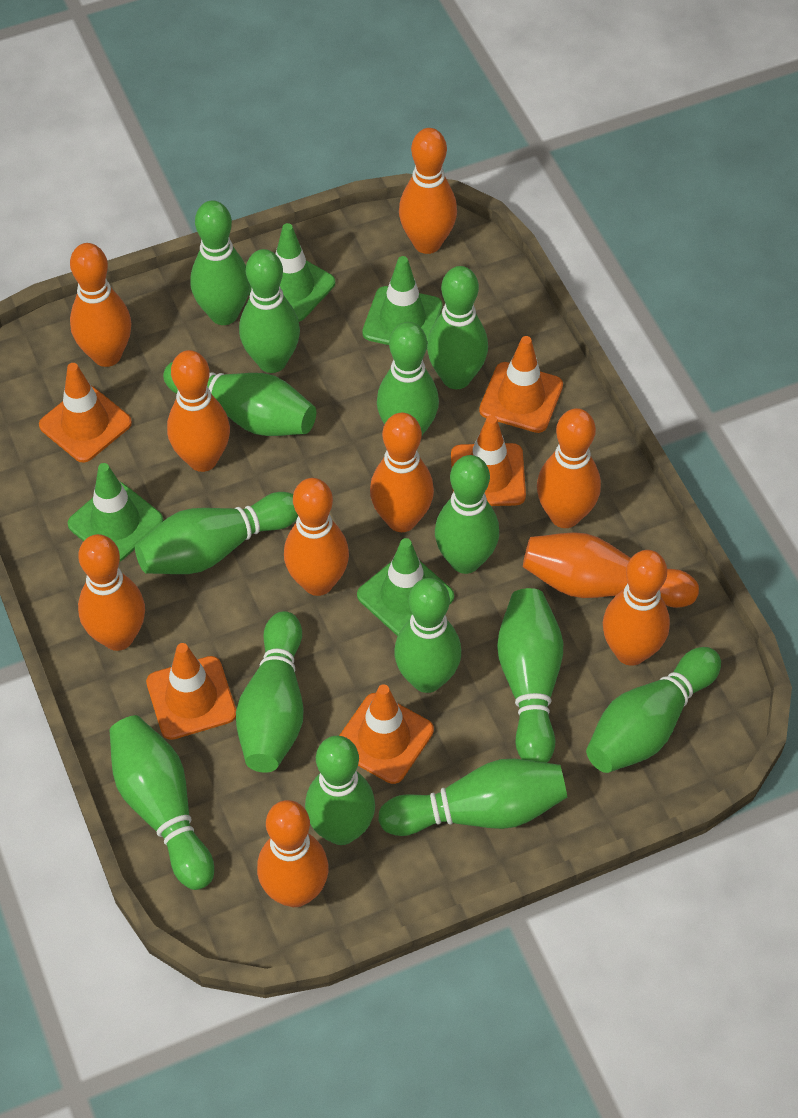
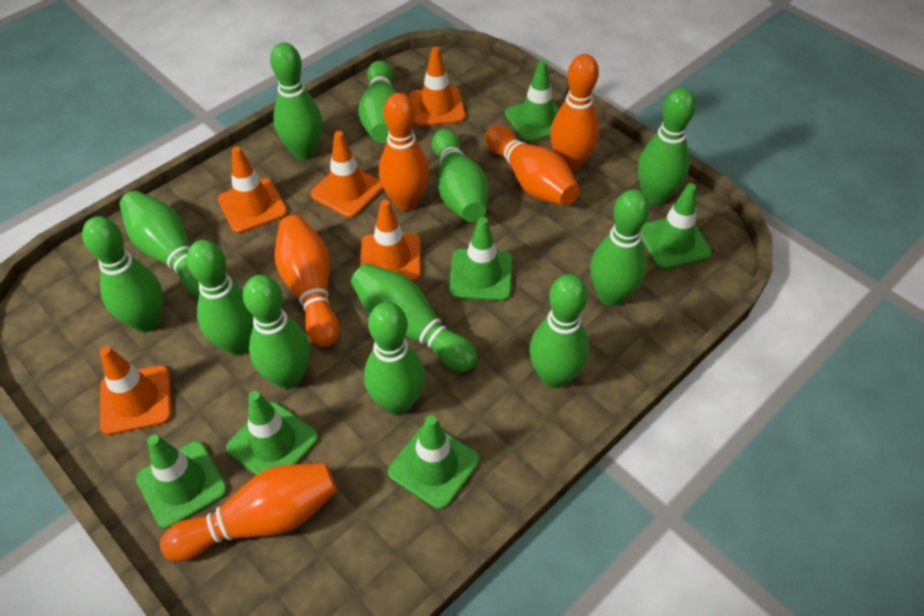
green bowling pin: 14 -> 12
green traffic cone: 4 -> 6
orange bowling pin: 10 -> 5

